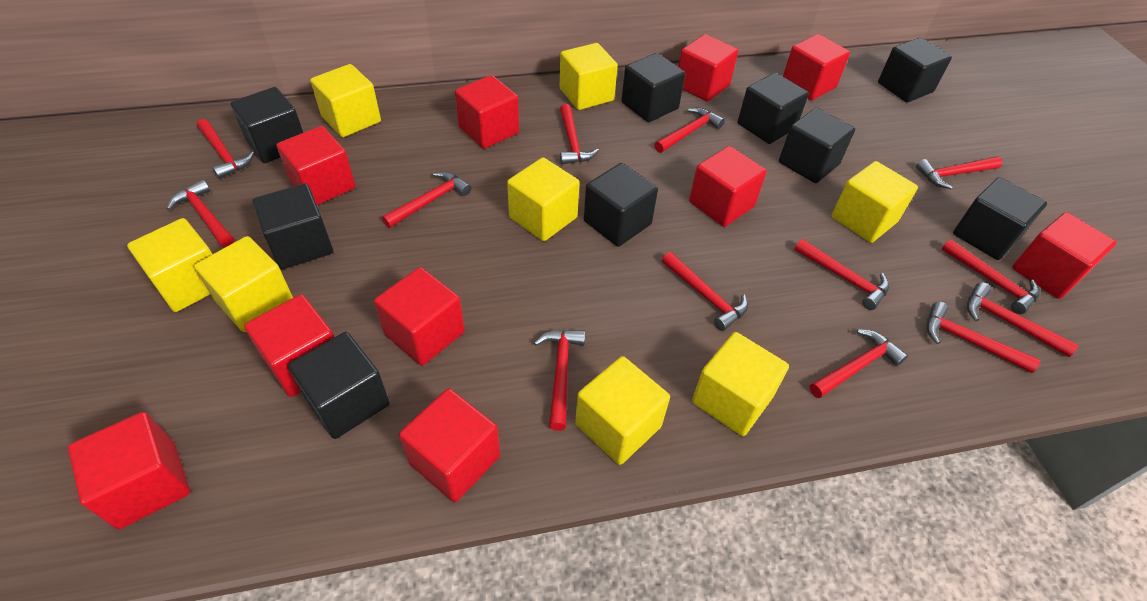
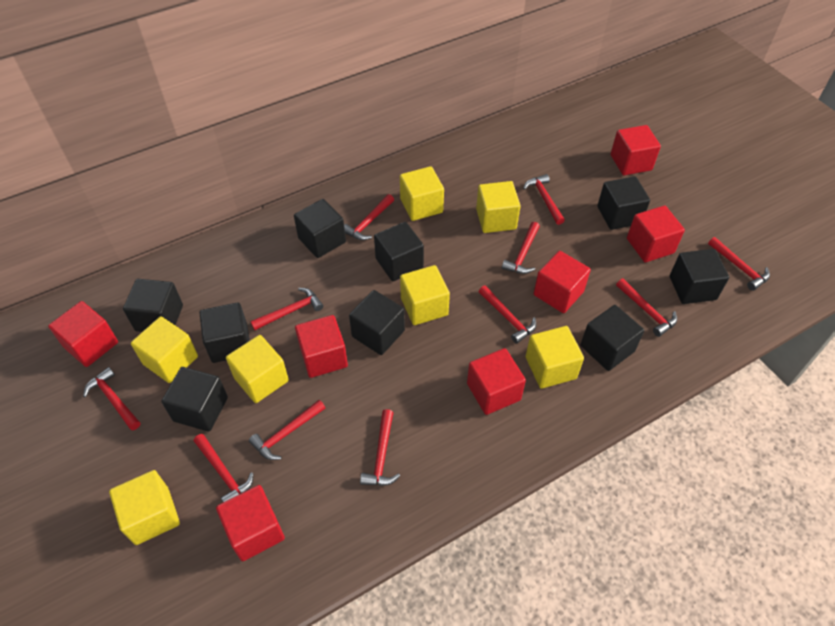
red cube: 10 -> 7
red hammer: 13 -> 11
yellow cube: 8 -> 7

